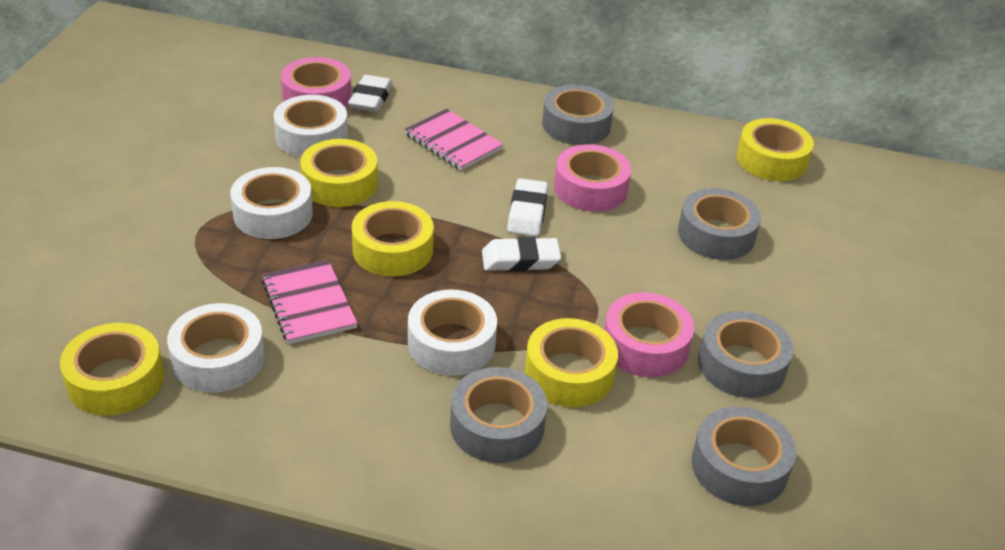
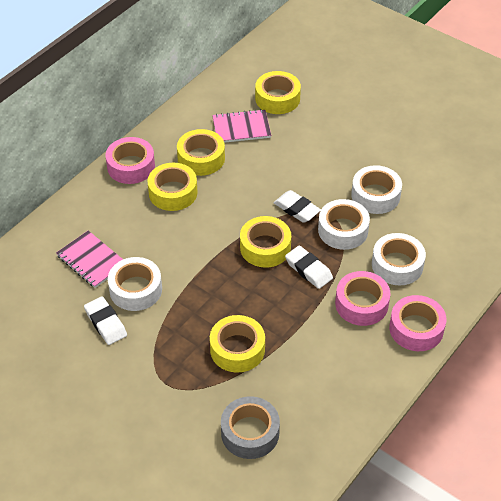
grey tape: 5 -> 1

